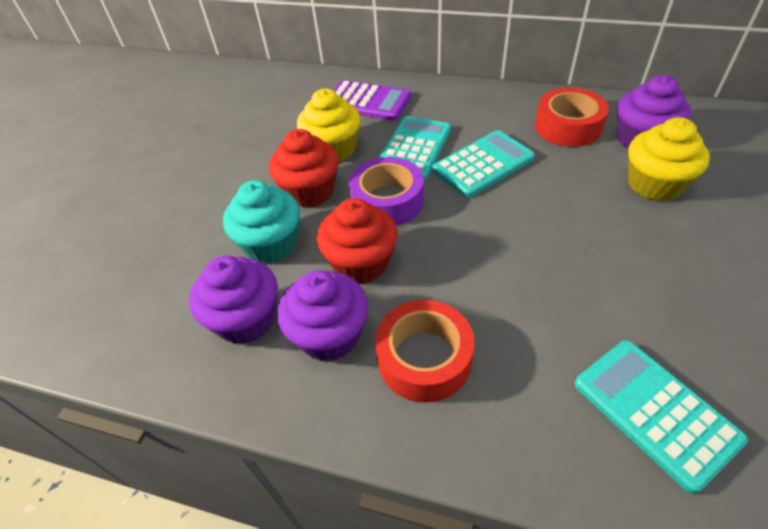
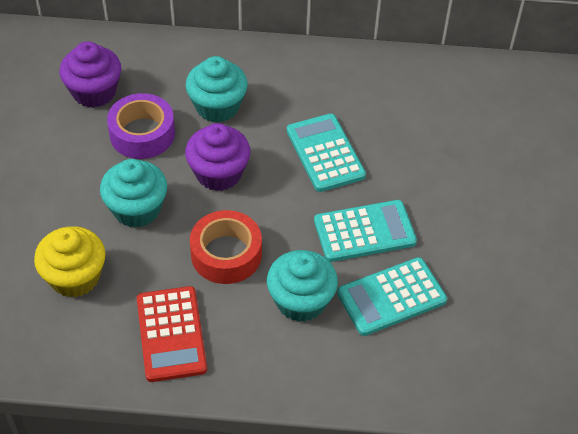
purple calculator: 1 -> 0
purple cupcake: 3 -> 2
red calculator: 0 -> 1
red cupcake: 2 -> 0
red tape: 2 -> 1
turquoise cupcake: 1 -> 3
yellow cupcake: 2 -> 1

